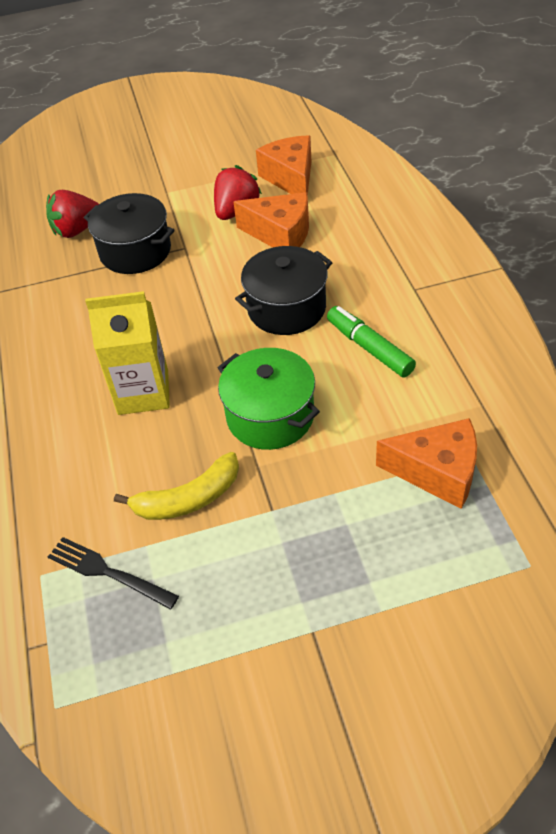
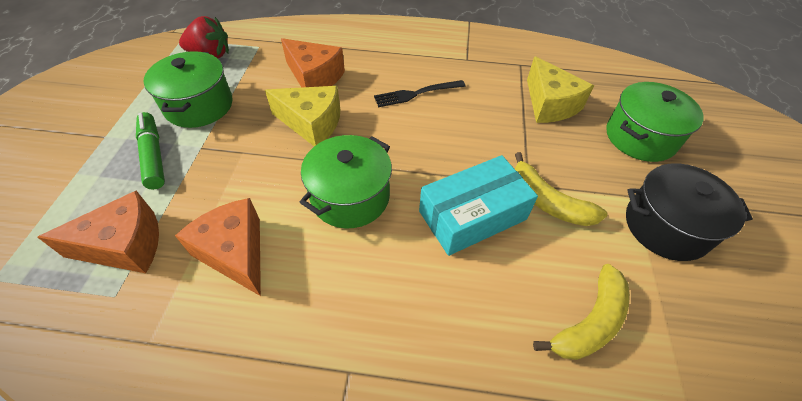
black pot: 2 -> 1
green pot: 1 -> 3
red strawberry: 2 -> 1
turquoise box: 0 -> 1
yellow banana: 1 -> 2
yellow carton: 1 -> 0
yellow cheese: 0 -> 2

